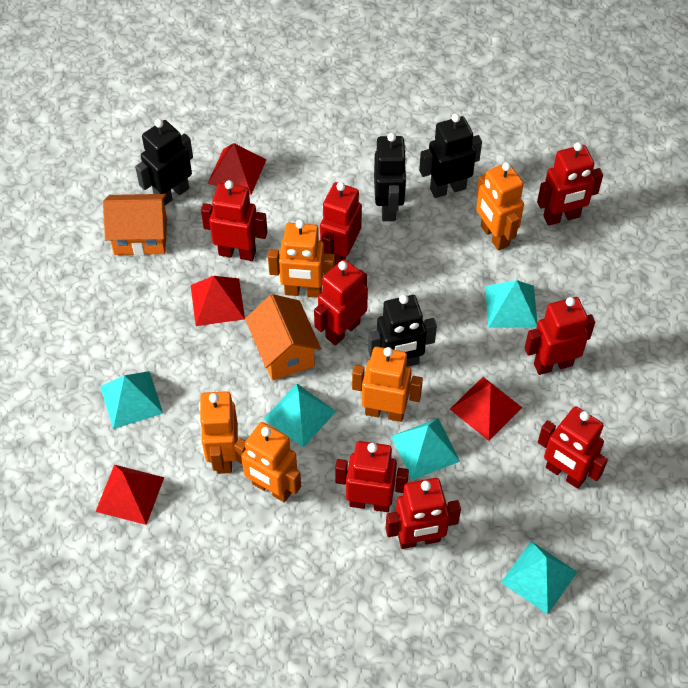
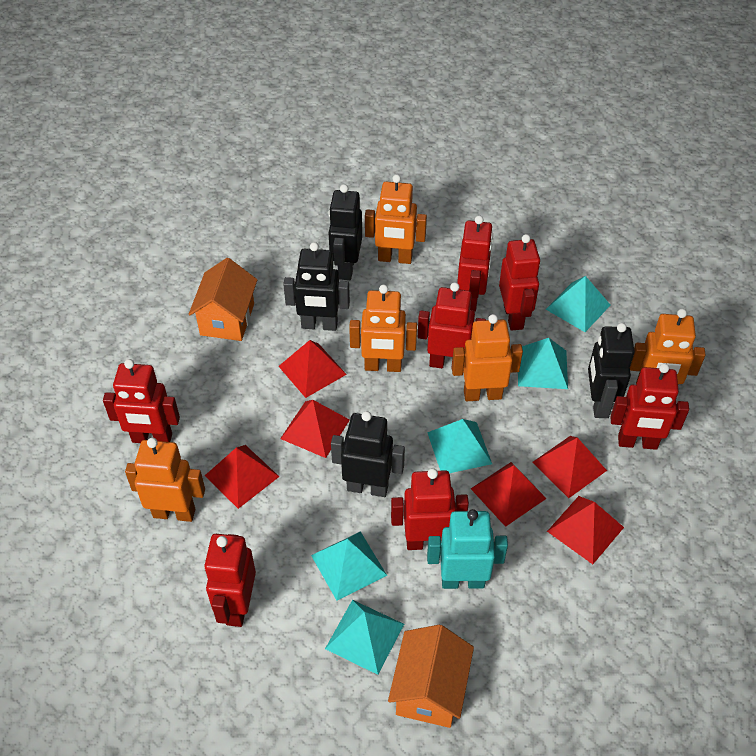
red pyramid: 4 -> 6
red robot: 8 -> 7
turquoise robot: 0 -> 1

